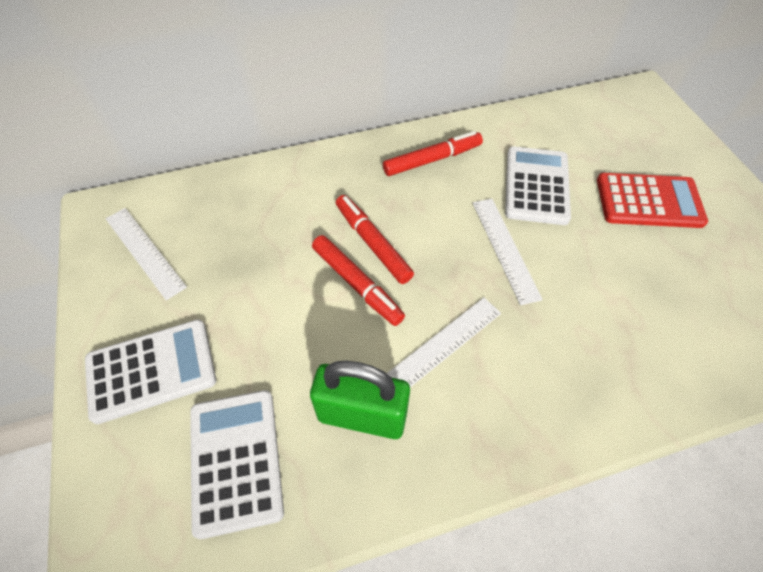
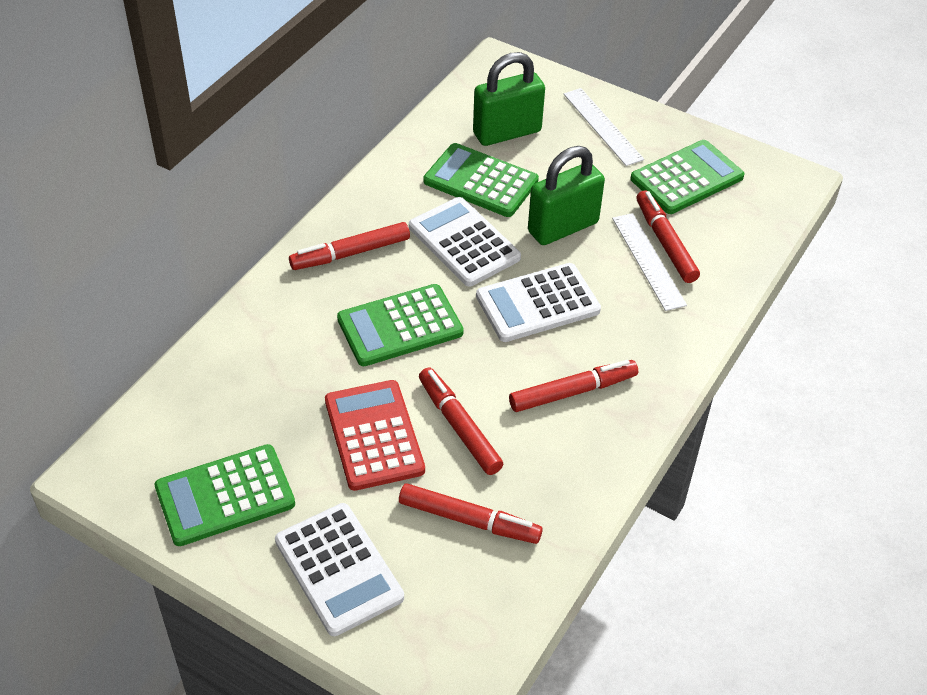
green calculator: 0 -> 4
green padlock: 1 -> 2
red marker: 3 -> 5
white ruler: 3 -> 2

